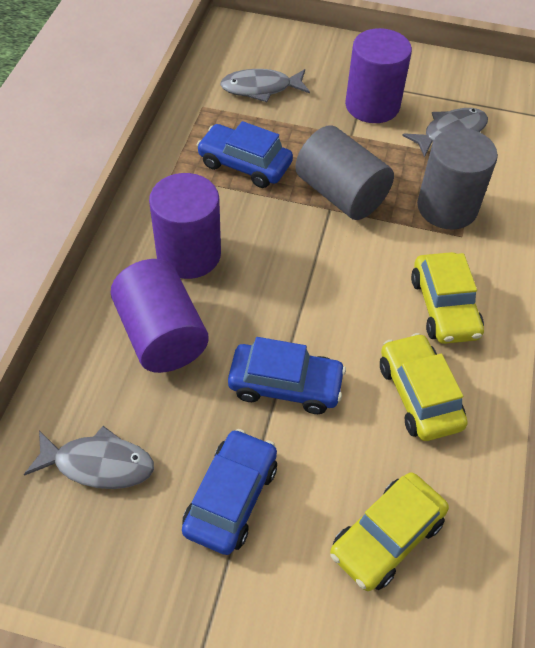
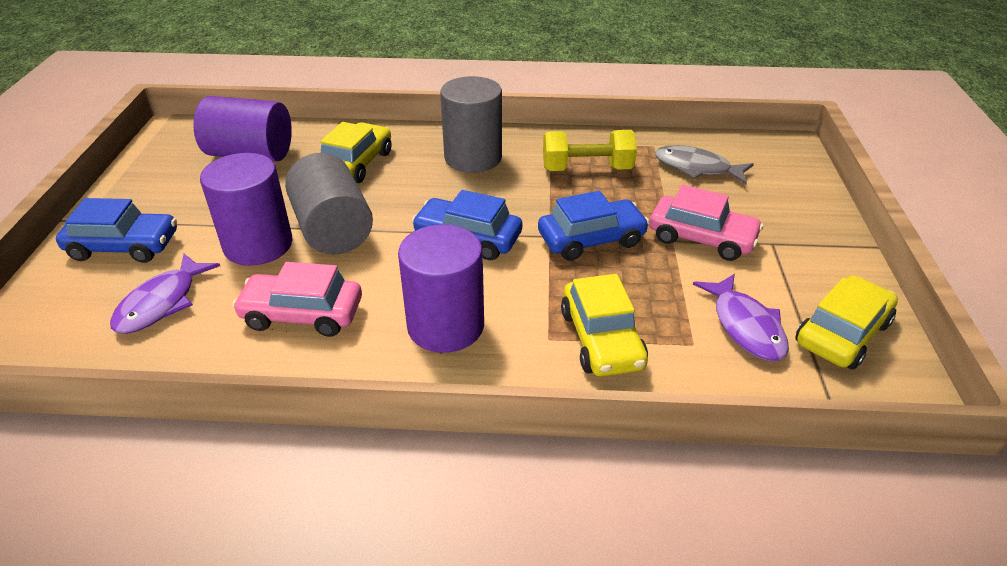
grey fish: 3 -> 1
pink car: 0 -> 2
purple fish: 0 -> 2
yellow dumbbell: 0 -> 1

